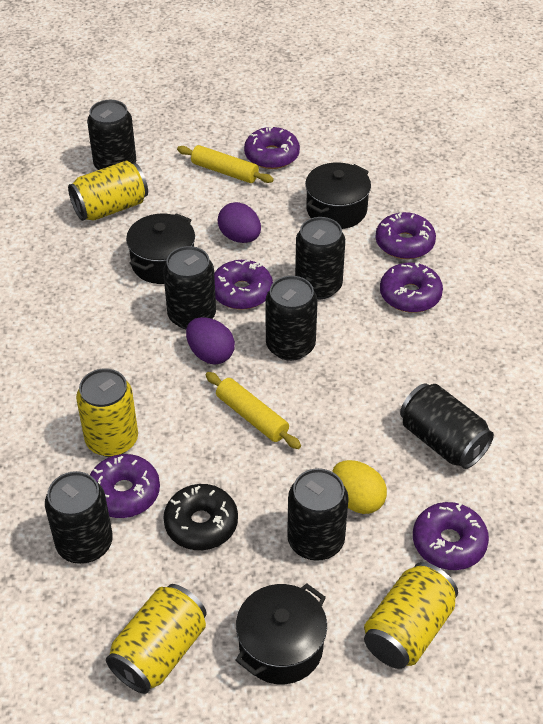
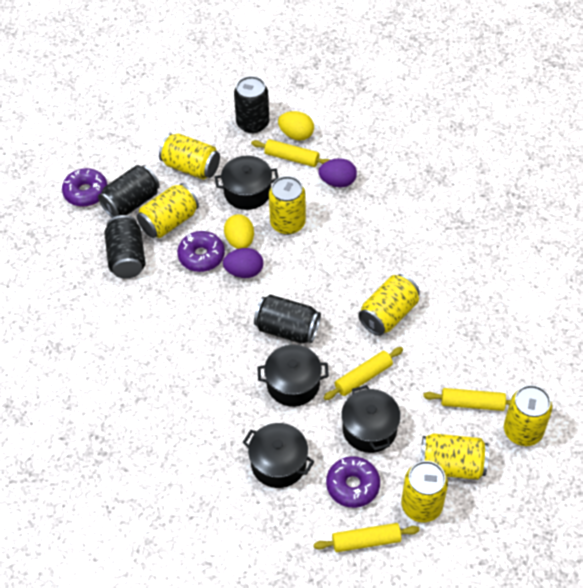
black can: 7 -> 4
black donut: 1 -> 0
black pot: 3 -> 4
purple donut: 6 -> 3
yellow can: 4 -> 7
yellow egg: 1 -> 2
yellow rolling pin: 2 -> 4

